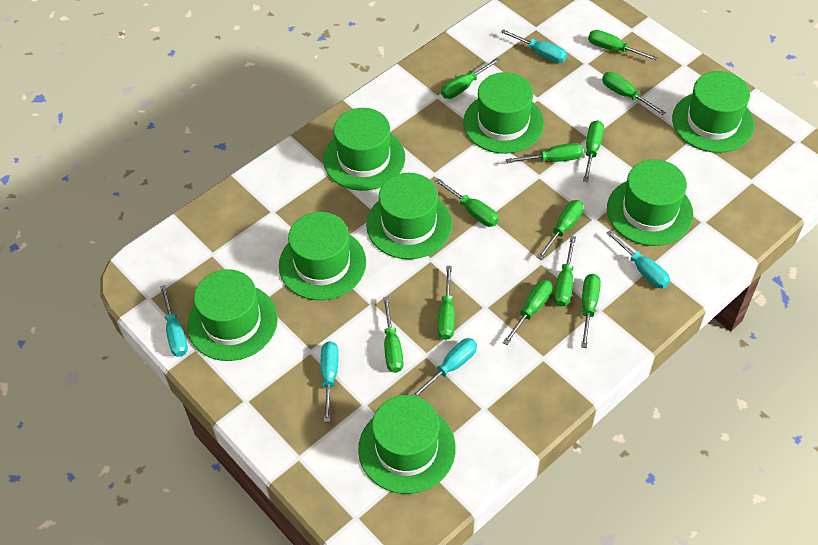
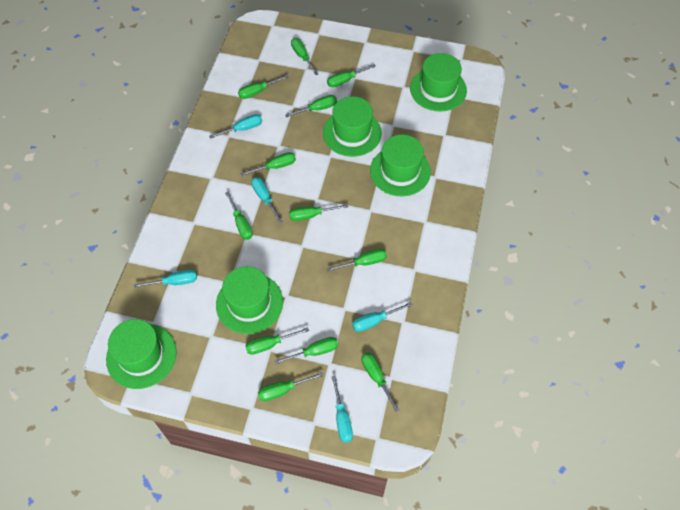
green hat: 8 -> 5

